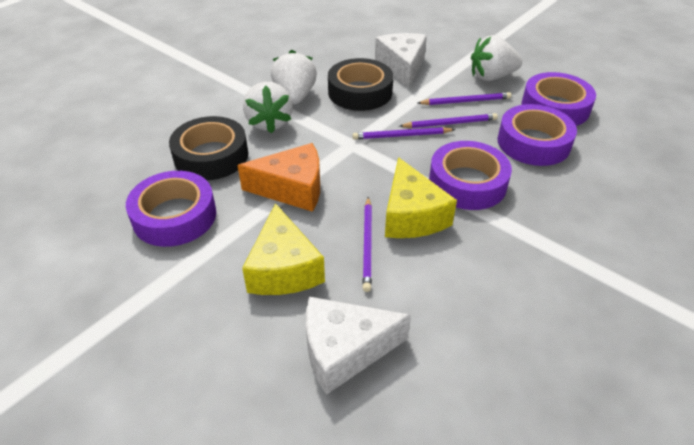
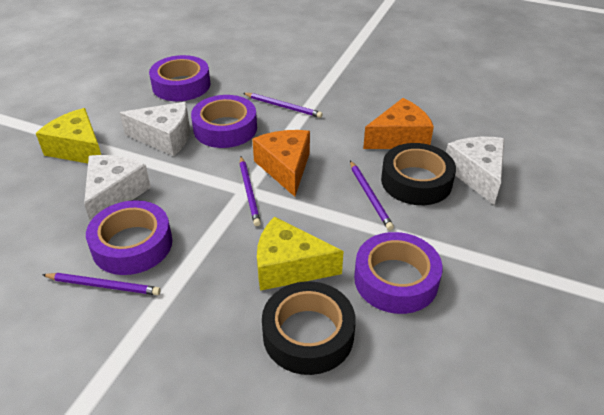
orange cheese: 1 -> 2
white cheese: 2 -> 3
white strawberry: 3 -> 0

